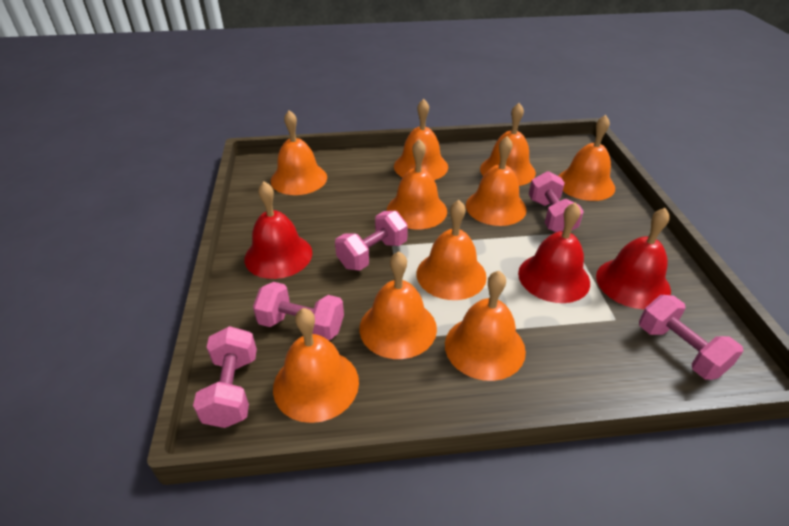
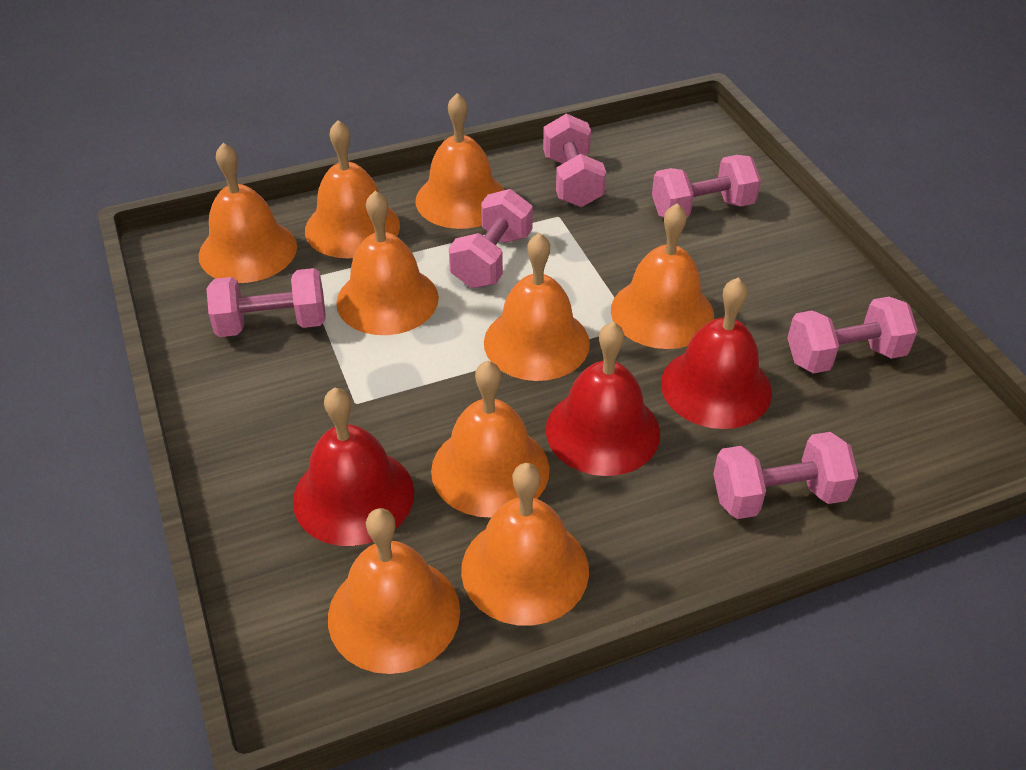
orange bell: 10 -> 9
pink dumbbell: 5 -> 6

